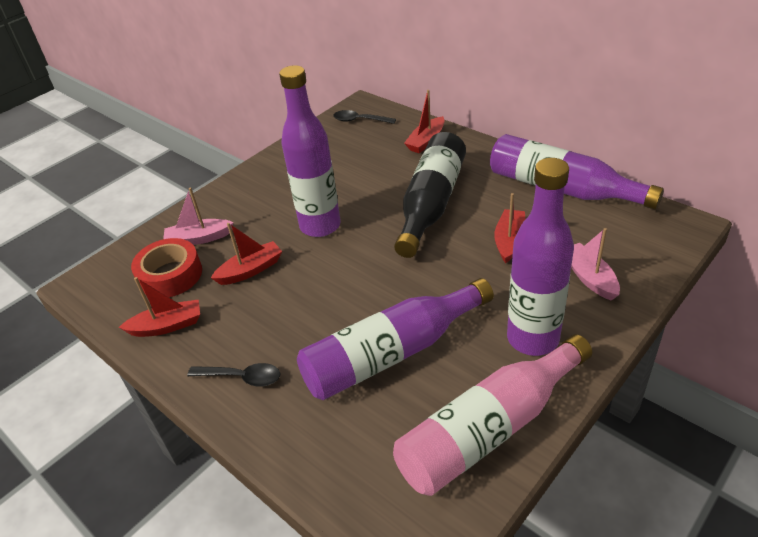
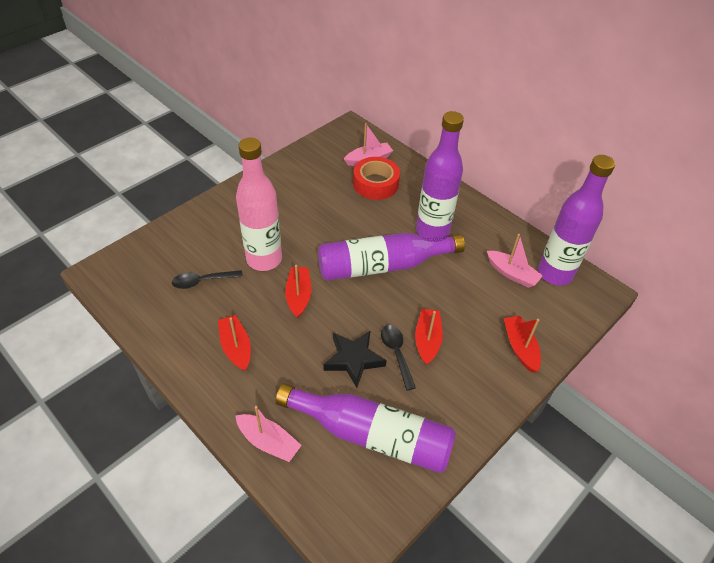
black bottle: 1 -> 0
black star: 0 -> 1
pink boat: 2 -> 3

